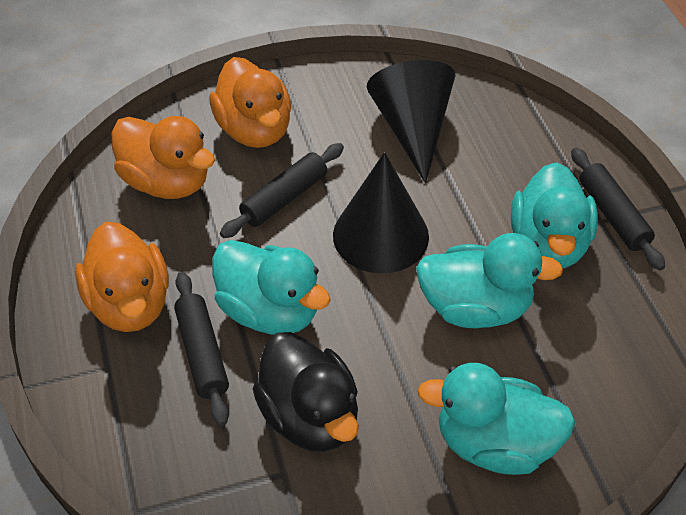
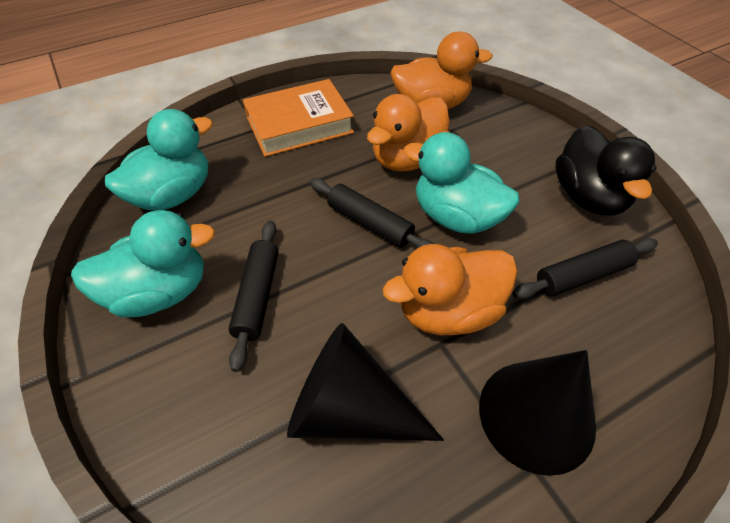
orange book: 0 -> 1
turquoise duck: 4 -> 3

